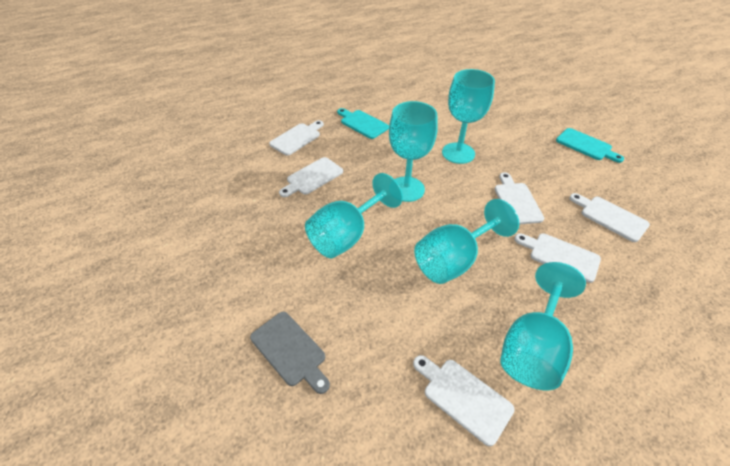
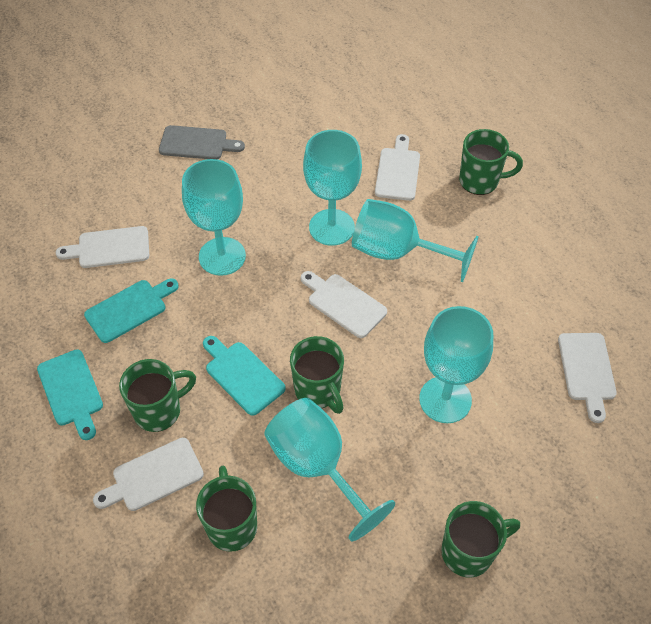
green mug: 0 -> 5
turquoise cutting board: 2 -> 3
white cutting board: 6 -> 5

